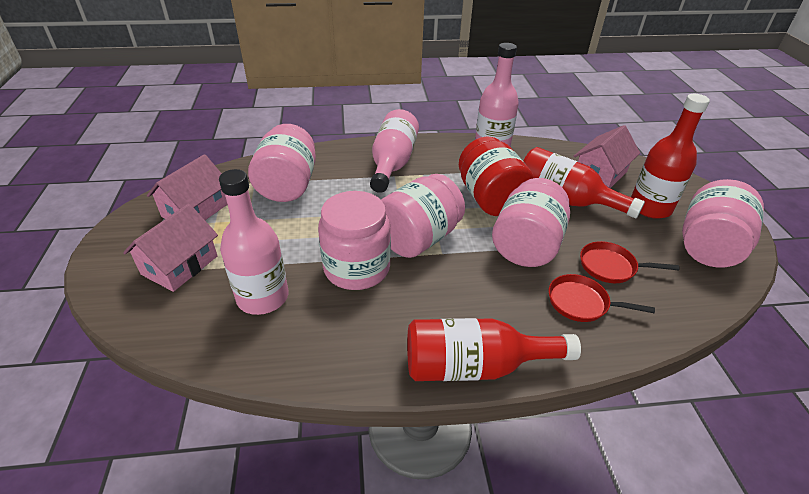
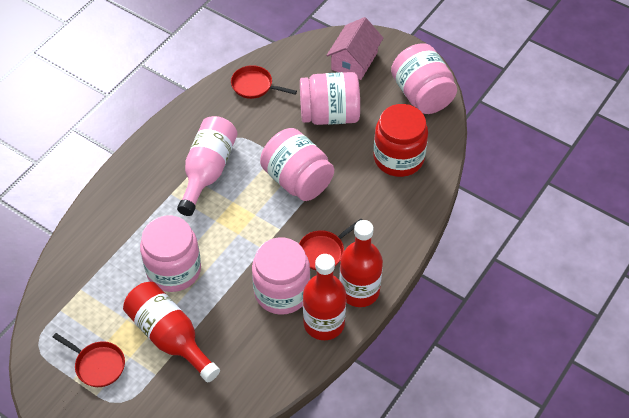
pink bottle: 3 -> 1
pink house: 3 -> 1
red pan: 2 -> 3

